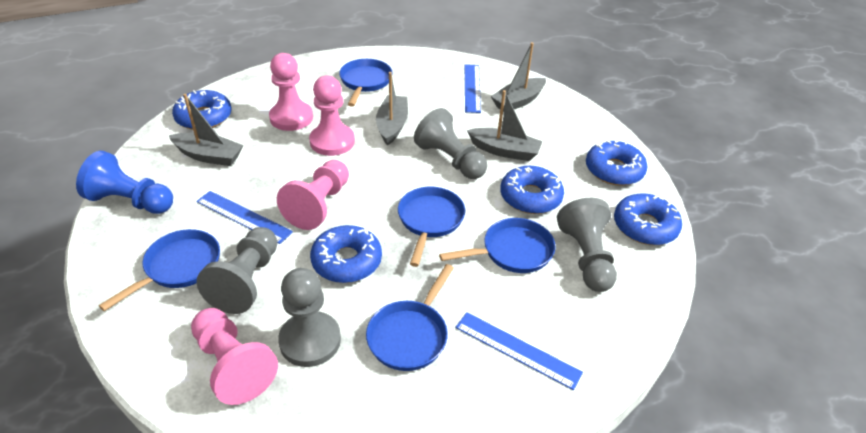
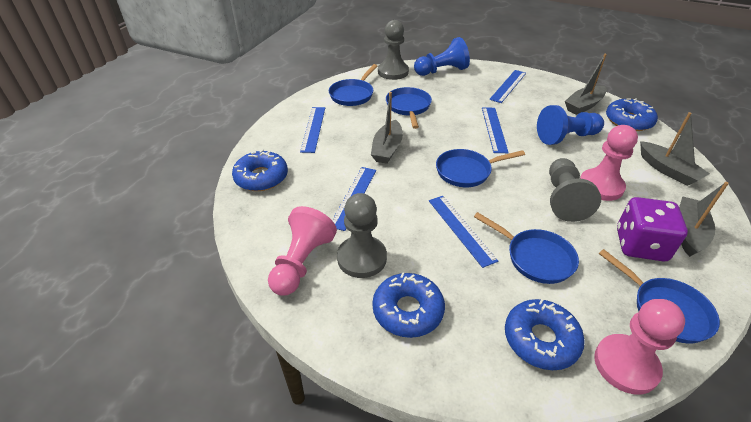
blue donut: 5 -> 4
blue pawn: 1 -> 2
blue ruler: 3 -> 5
grey pawn: 4 -> 3
pink pawn: 4 -> 3
purple dice: 0 -> 1

